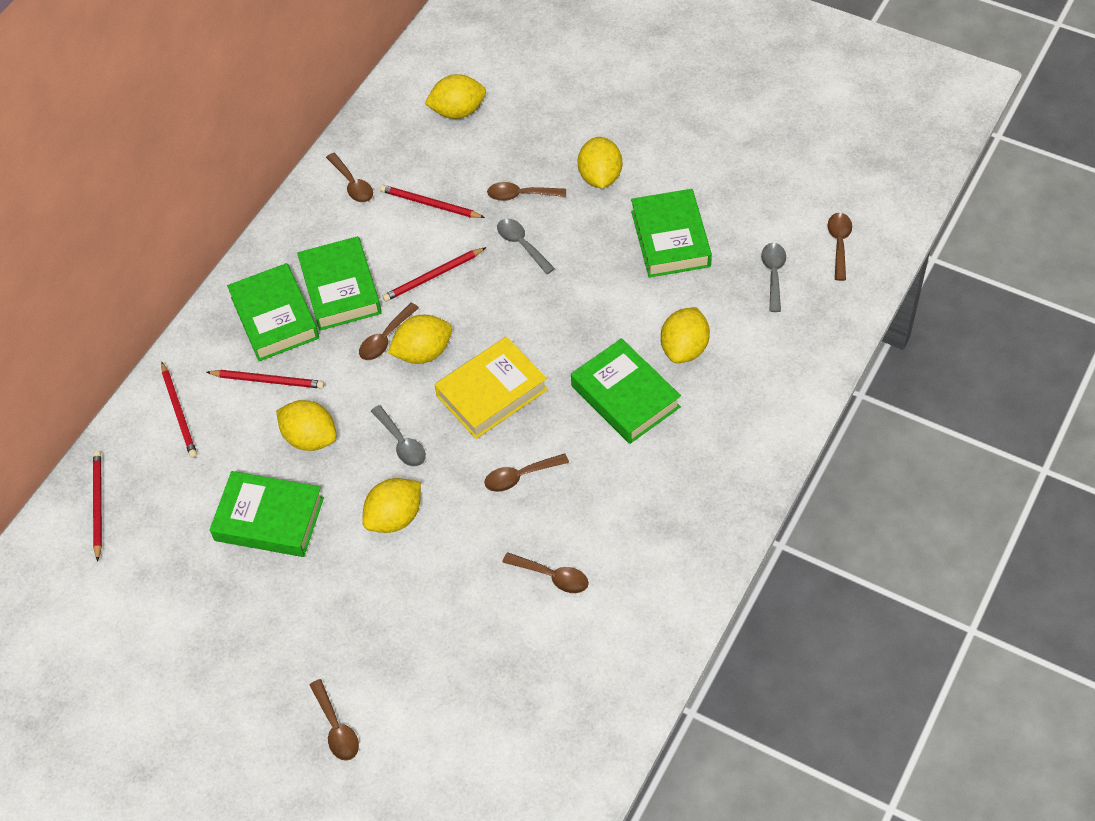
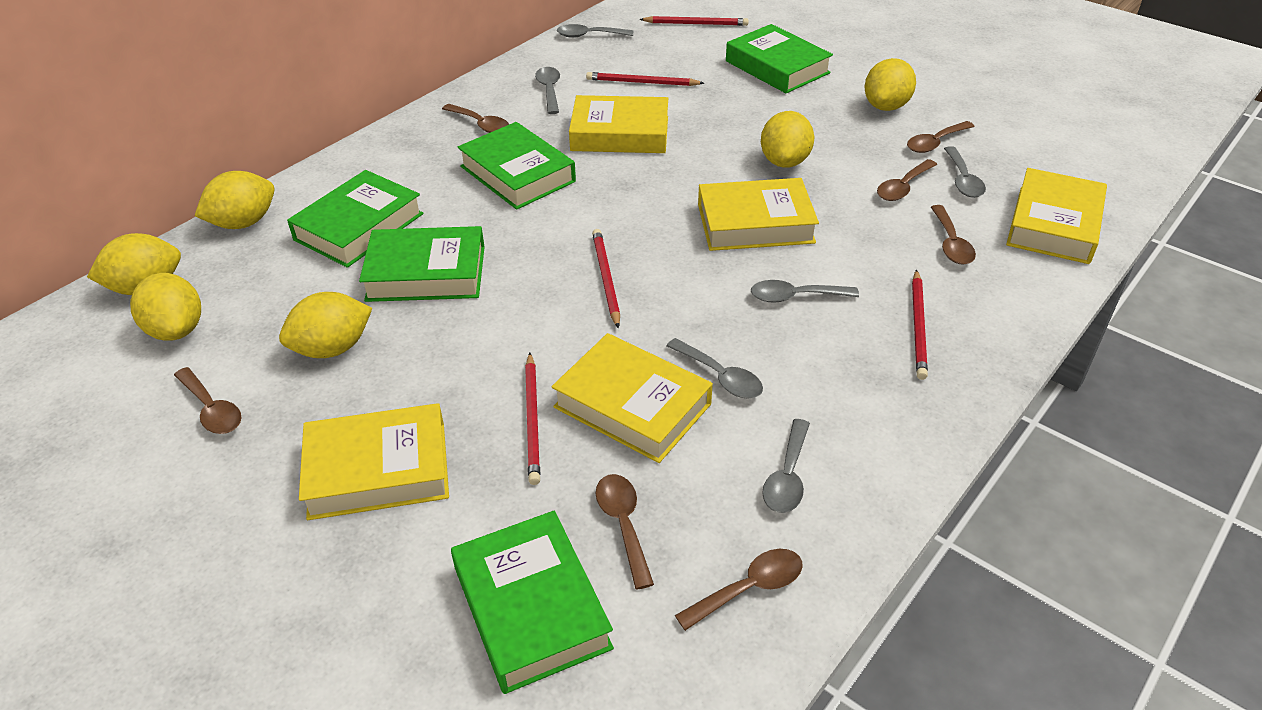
grey spoon: 3 -> 6
yellow book: 1 -> 5

